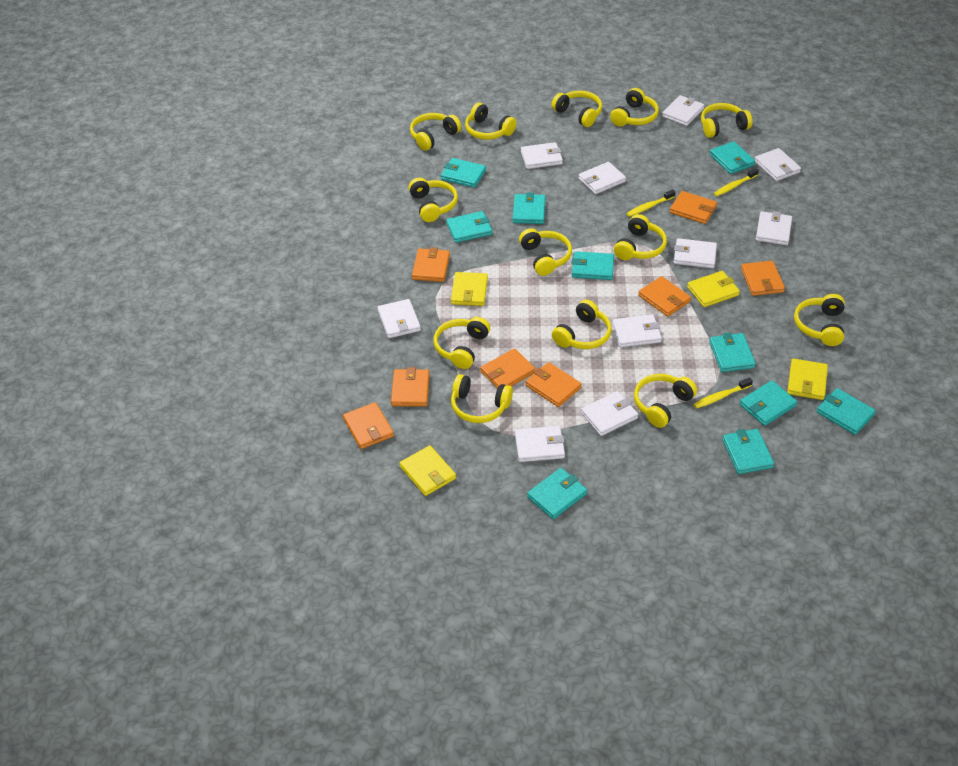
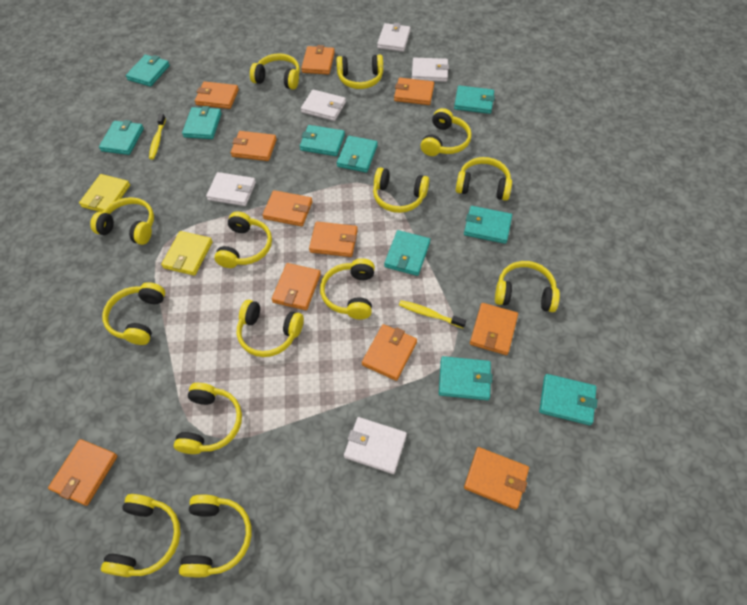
orange wallet: 8 -> 11
white wallet: 10 -> 5
yellow headphones: 13 -> 14
yellow toothbrush: 3 -> 2
yellow wallet: 4 -> 2

